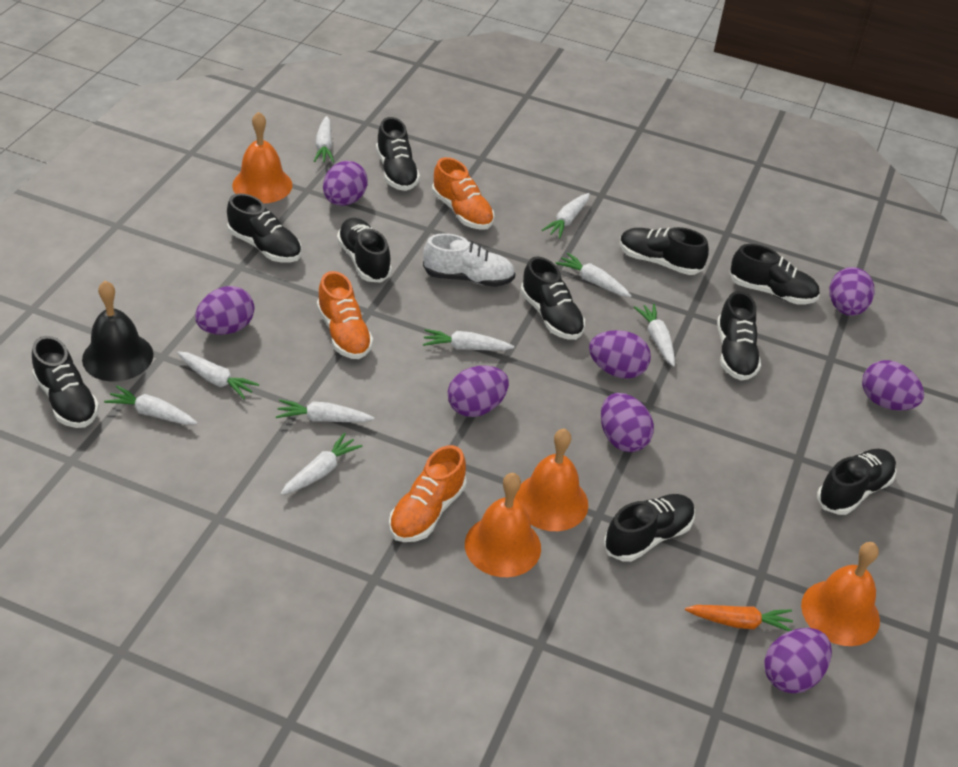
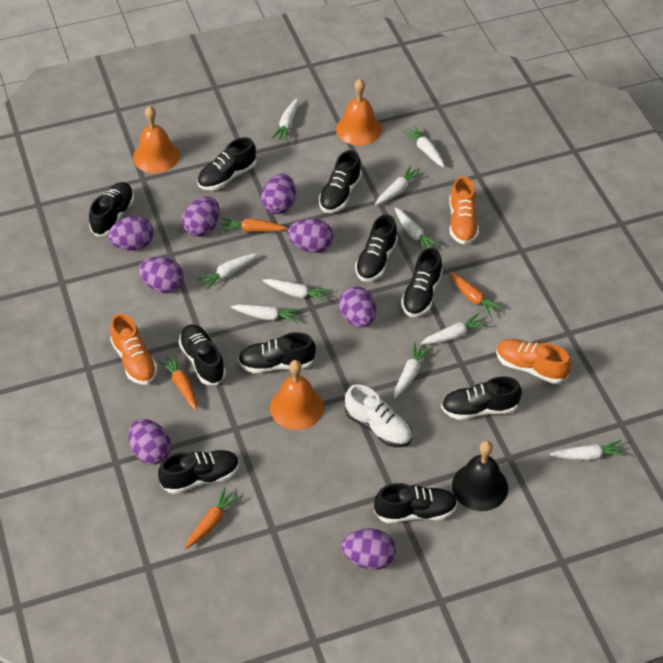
orange bell: 4 -> 3
orange carrot: 1 -> 4
white carrot: 9 -> 10

